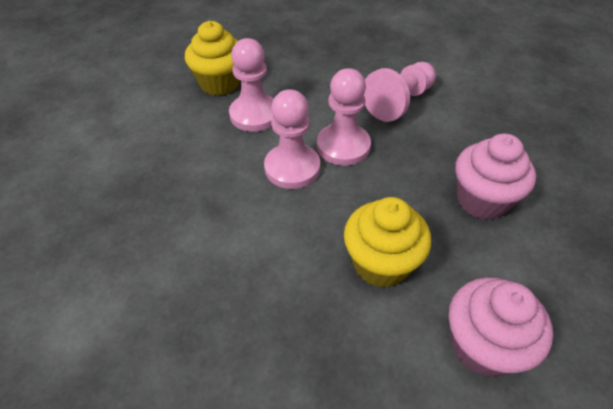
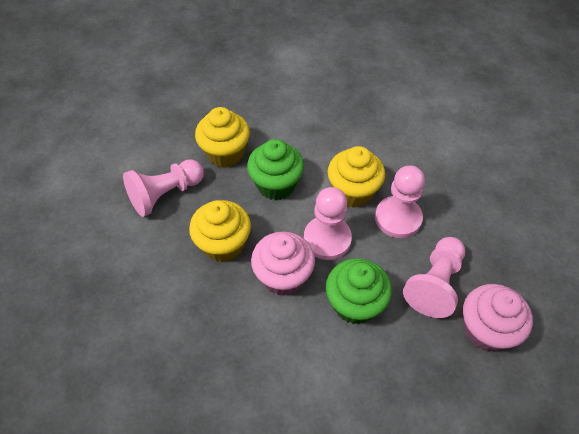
green cupcake: 0 -> 2
yellow cupcake: 2 -> 3

